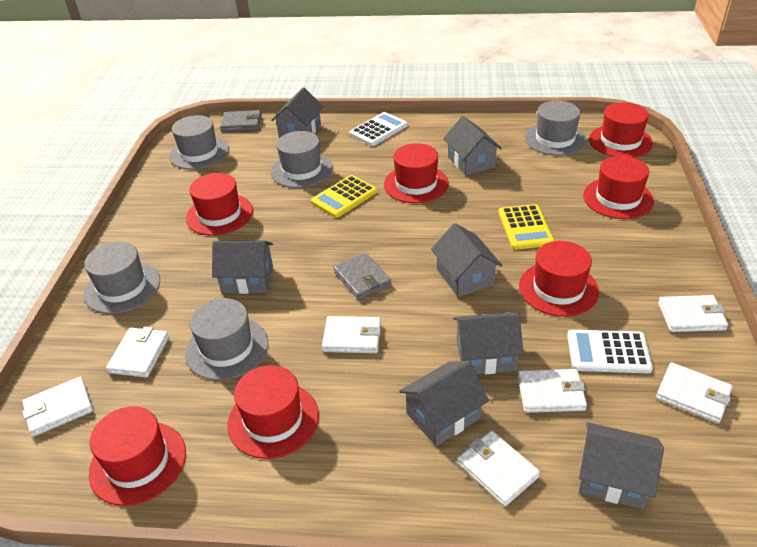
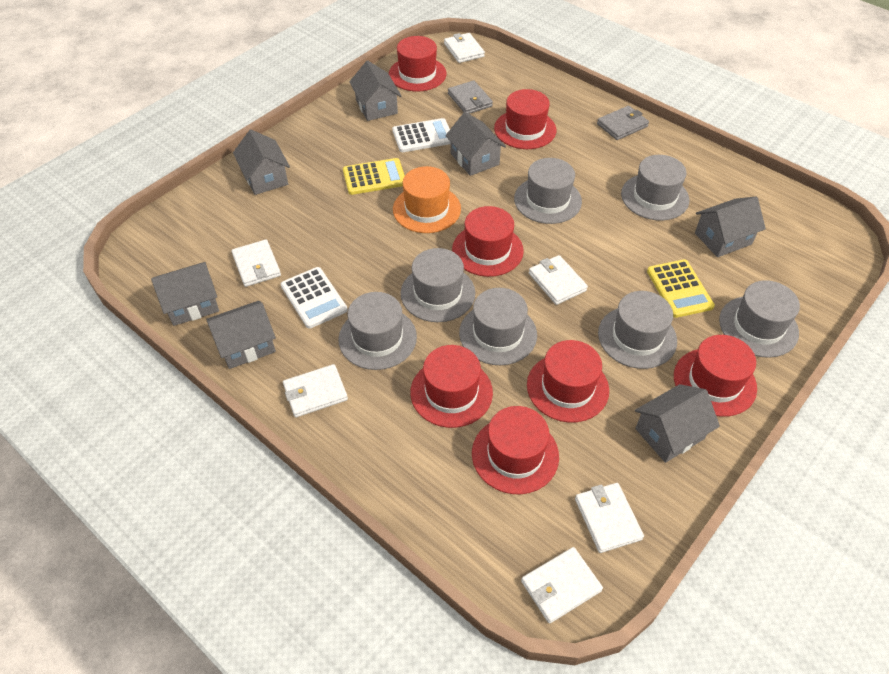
grey hat: 5 -> 7
orange hat: 0 -> 1
white wallet: 7 -> 6

